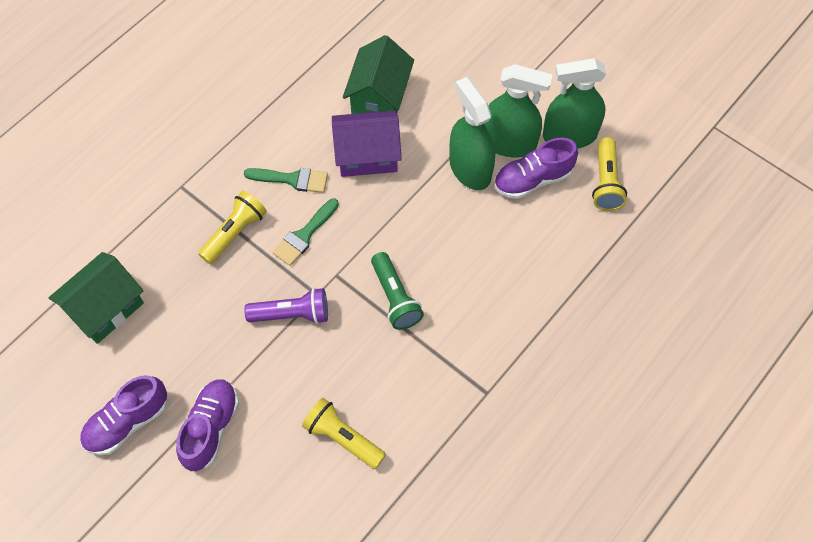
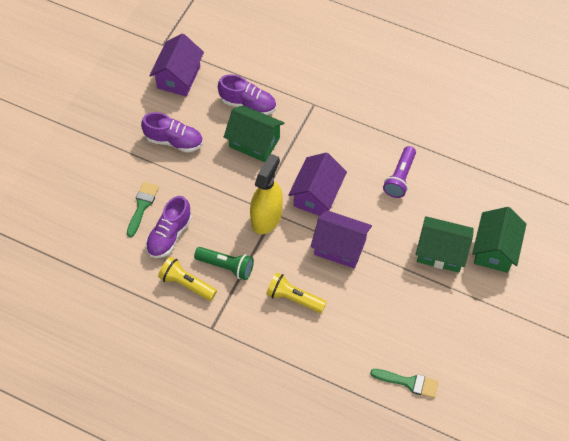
green house: 2 -> 3
green spray bottle: 3 -> 0
purple house: 1 -> 3
yellow flashlight: 3 -> 2
yellow spray bottle: 0 -> 1

